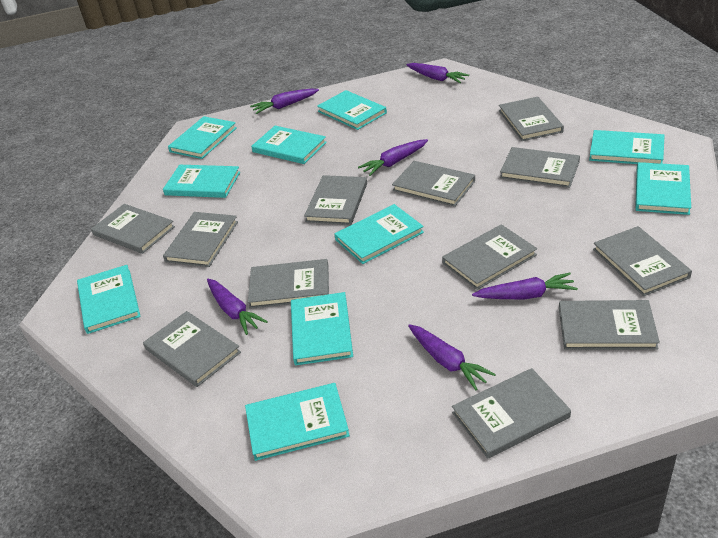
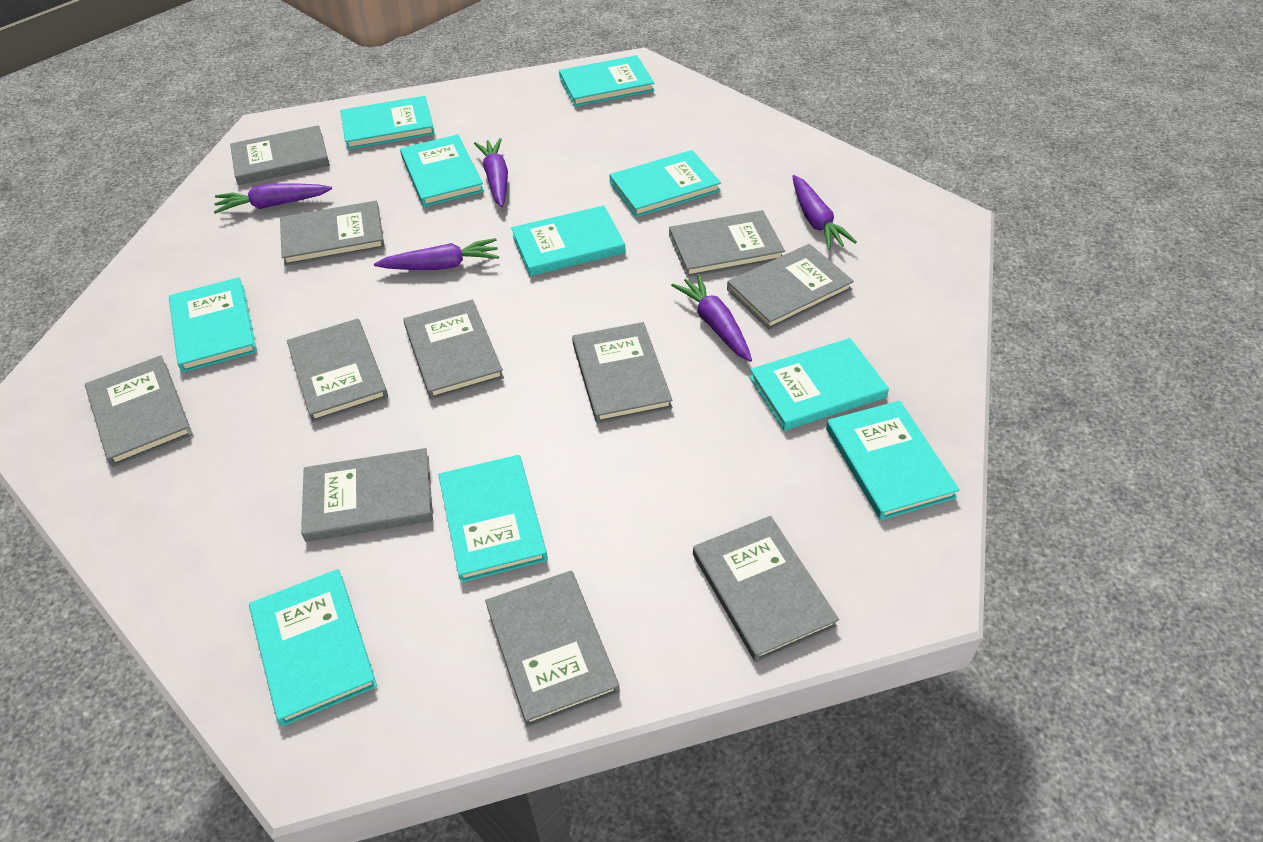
grey book: 12 -> 11
purple carrot: 6 -> 5

